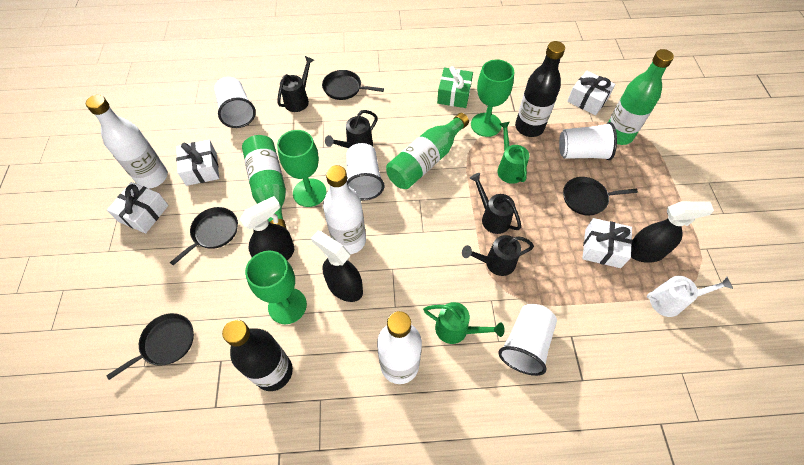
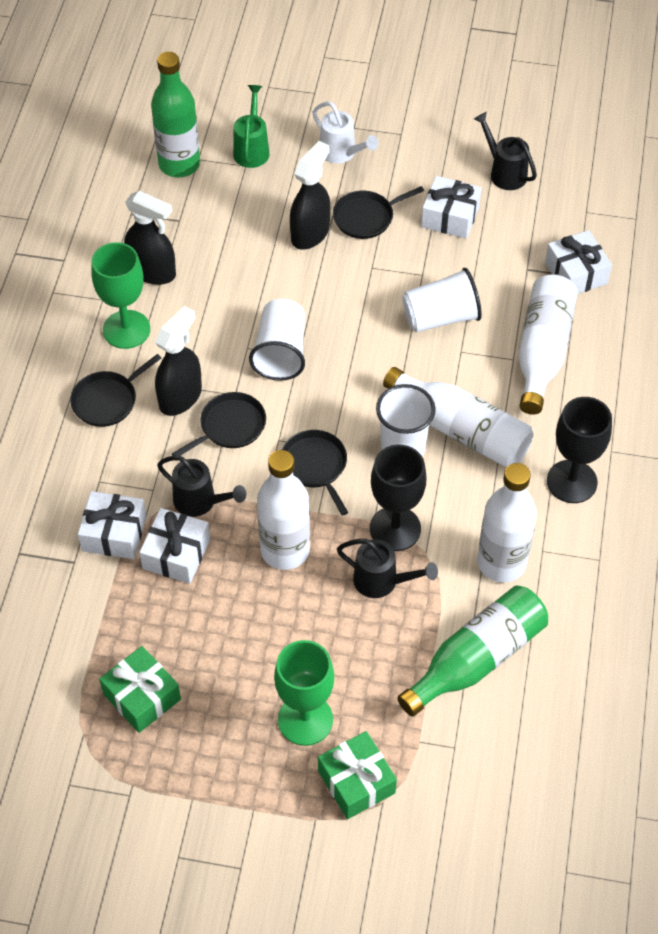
black bottle: 2 -> 0
black goblet: 0 -> 2
black watering can: 4 -> 3
green bottle: 3 -> 2
green gift: 1 -> 2
green goblet: 3 -> 2
green watering can: 2 -> 1
white bottle: 3 -> 4
white cup: 4 -> 3

